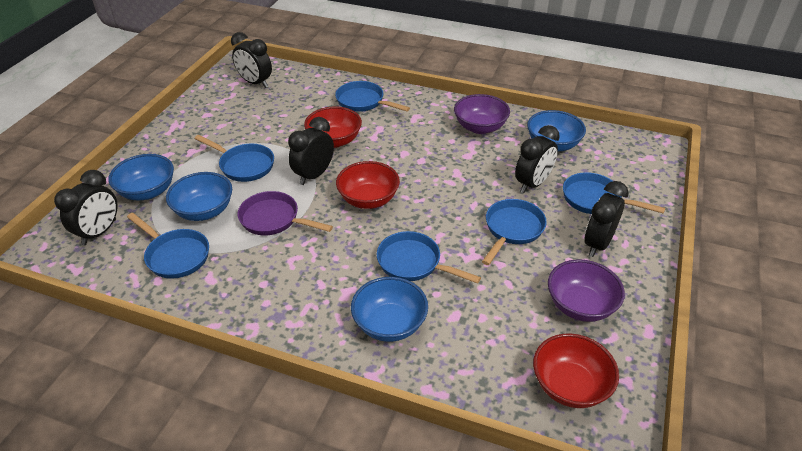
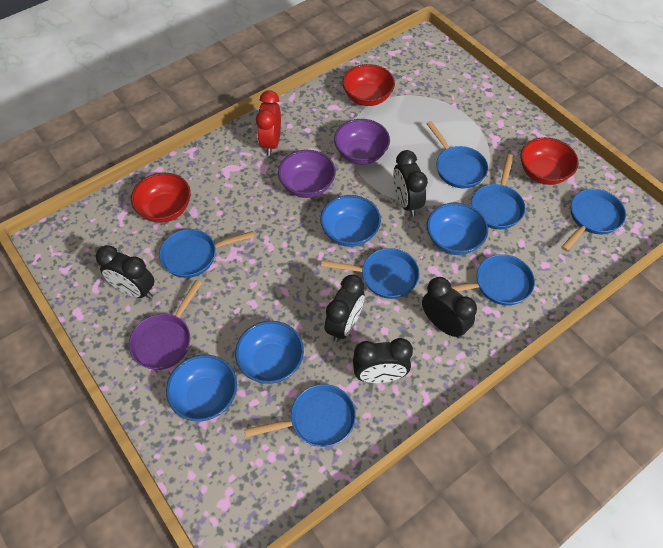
blue pan: 6 -> 7
red clock: 0 -> 1

